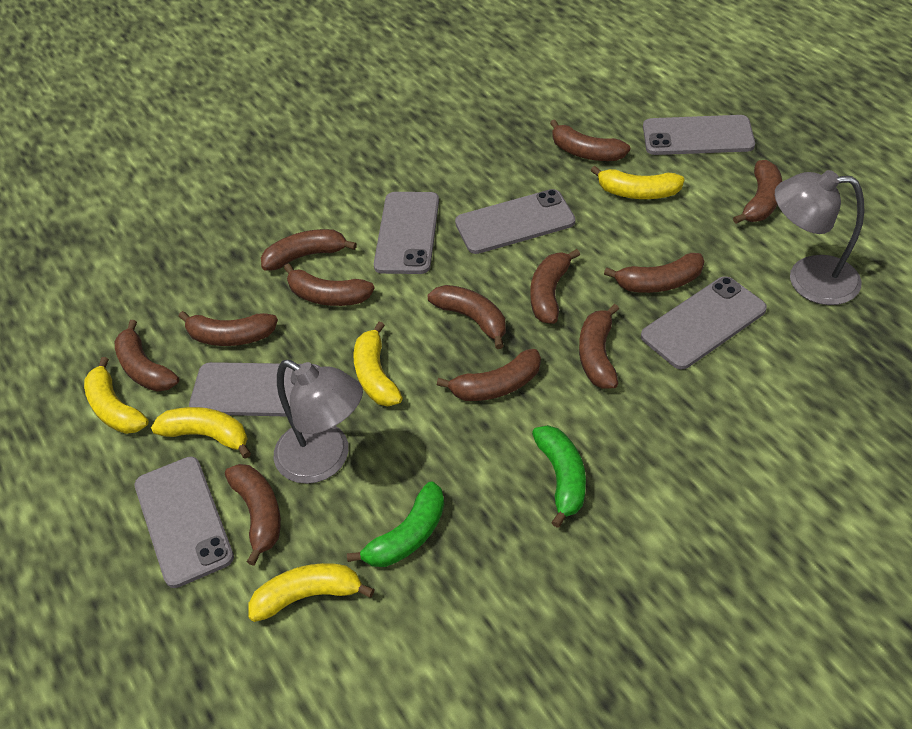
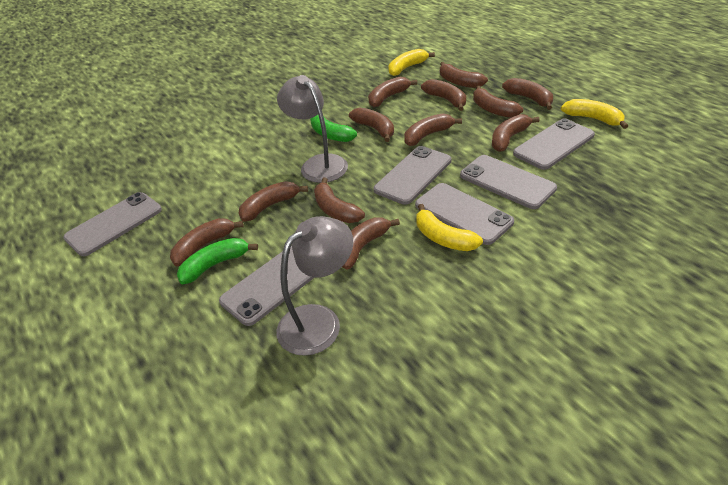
yellow banana: 5 -> 3

